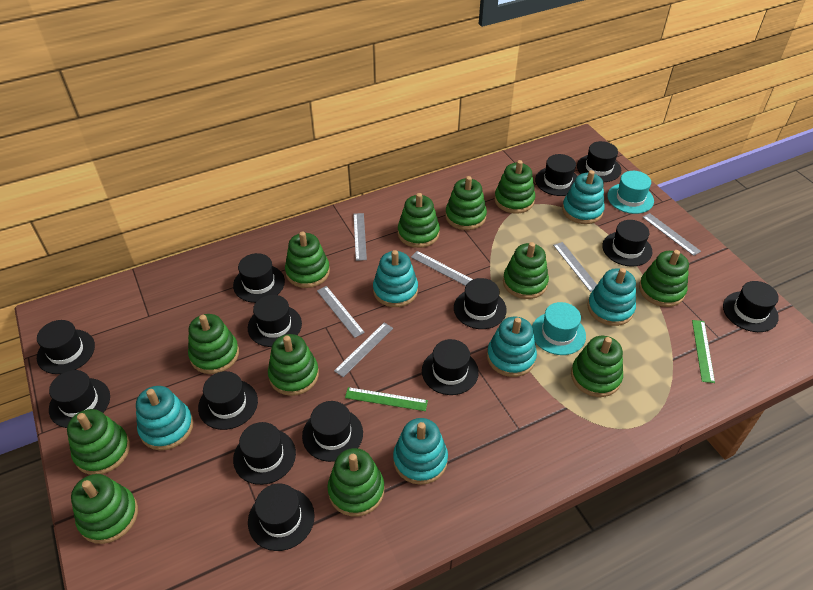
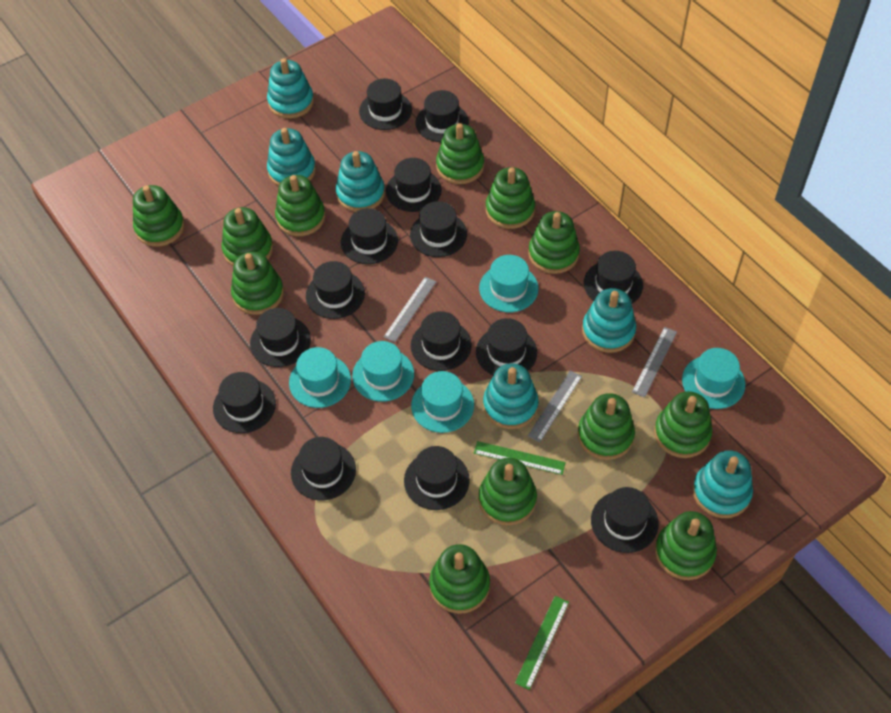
grey ruler: 6 -> 3
turquoise hat: 2 -> 5

